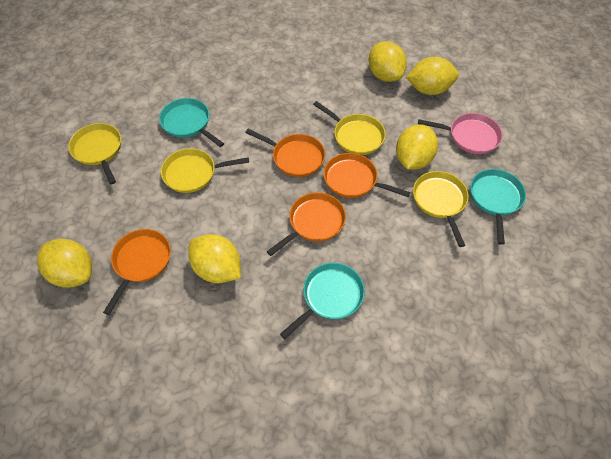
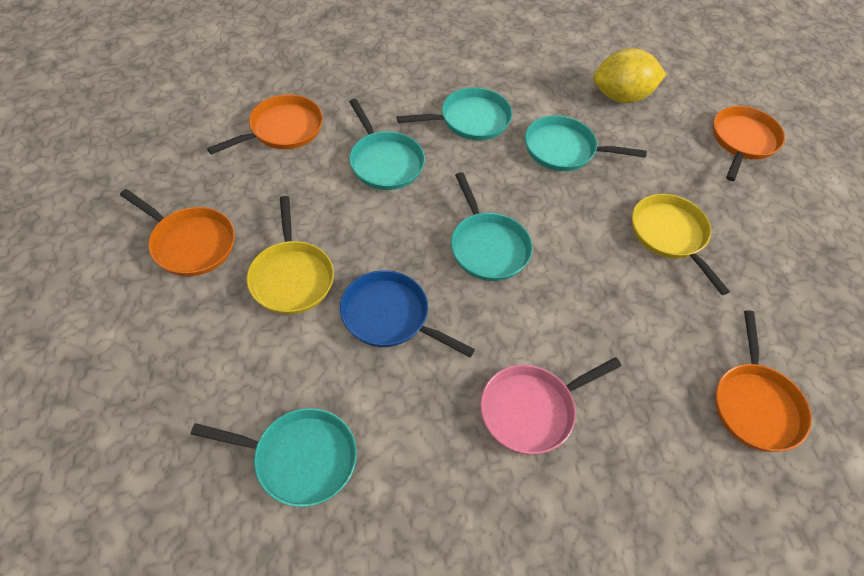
blue pan: 0 -> 1
turquoise pan: 3 -> 5
yellow lemon: 5 -> 1
yellow pan: 4 -> 2

